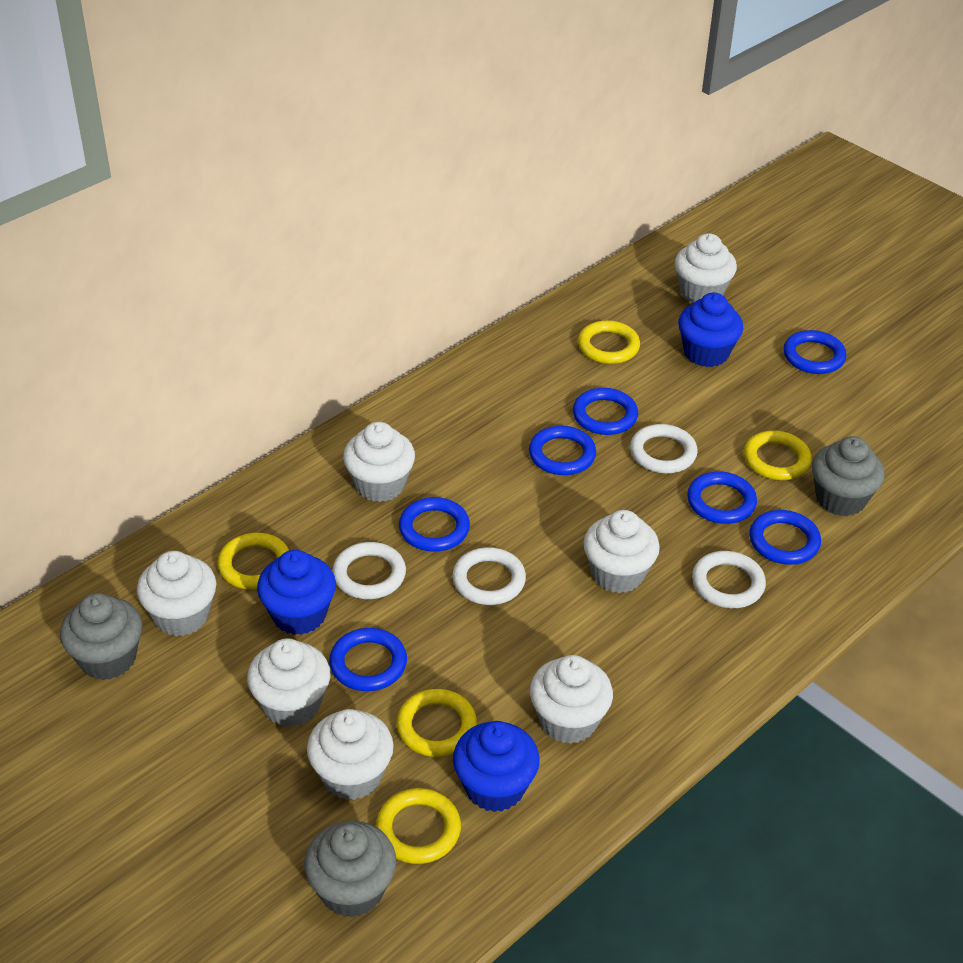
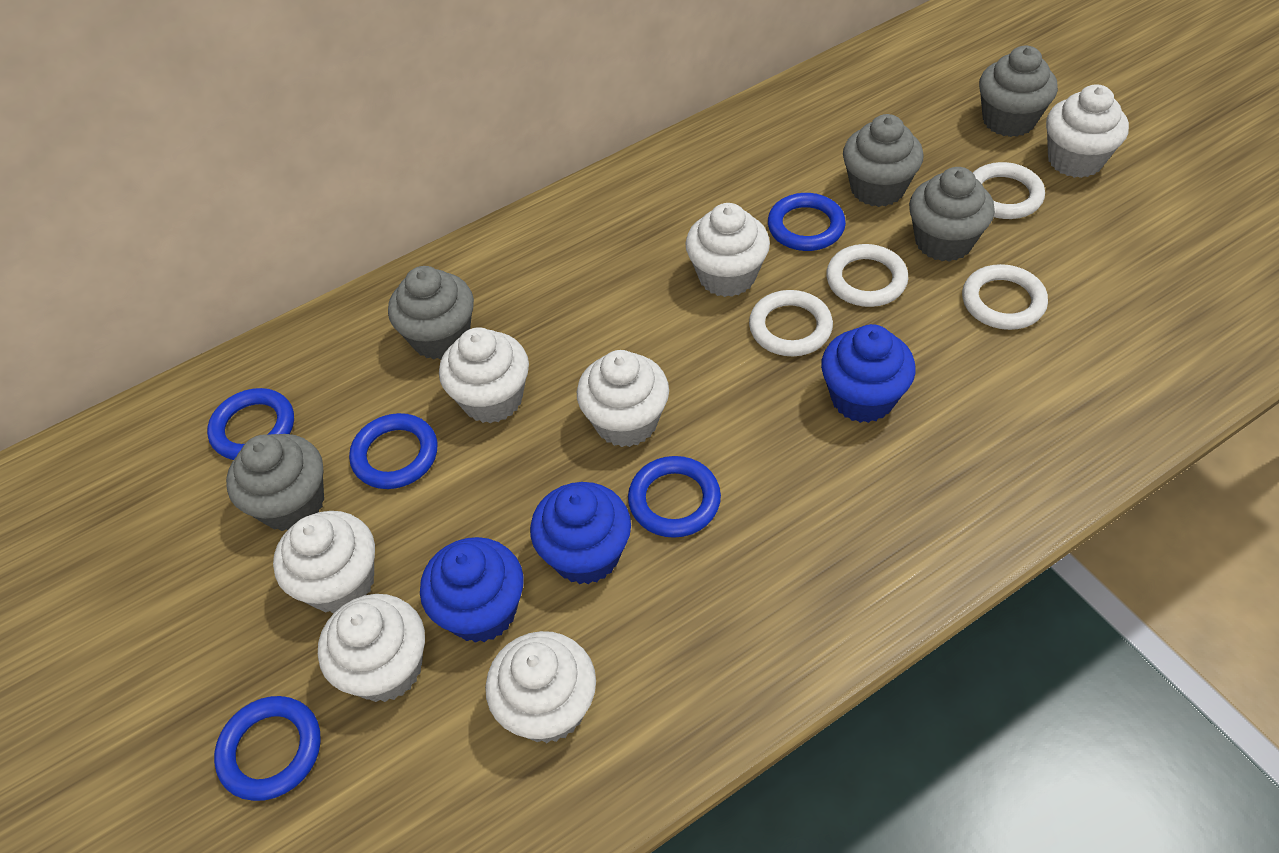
blue ring: 7 -> 5
grey cupcake: 3 -> 5
yellow ring: 5 -> 0

